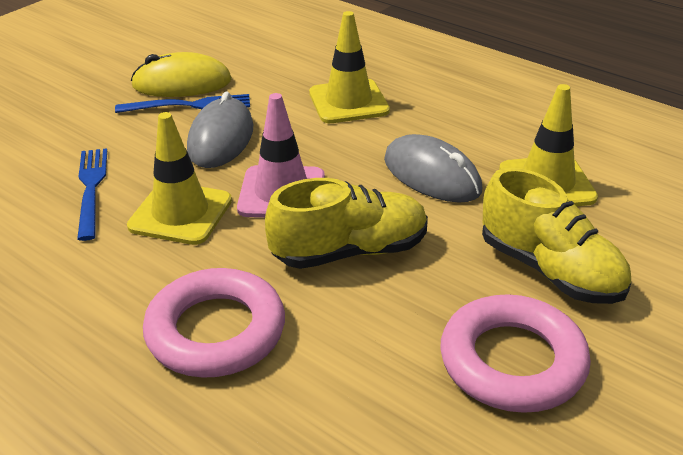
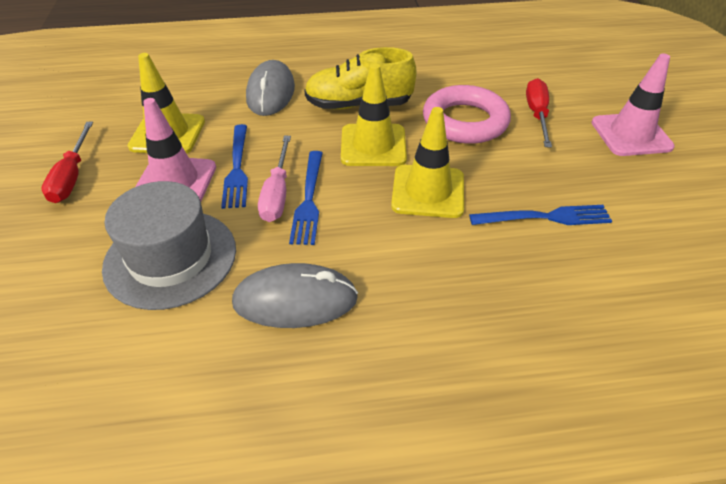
blue fork: 2 -> 3
grey hat: 0 -> 1
pink ring: 2 -> 1
pink screwdriver: 0 -> 1
pink traffic cone: 1 -> 2
red screwdriver: 0 -> 2
yellow mouse: 1 -> 0
yellow shoe: 2 -> 1

